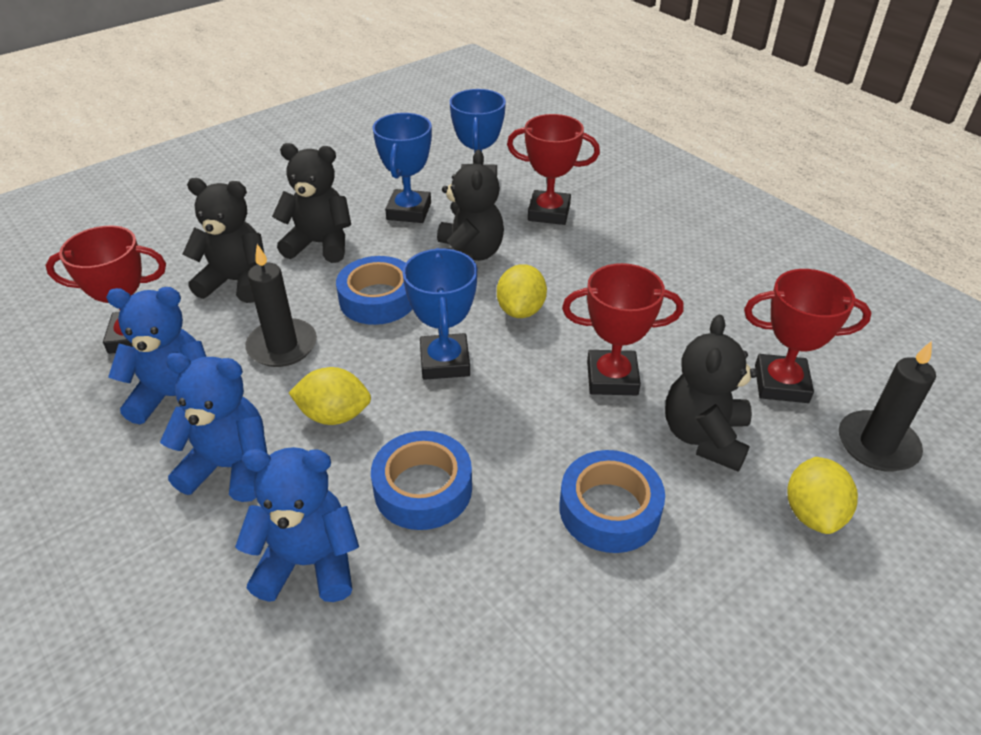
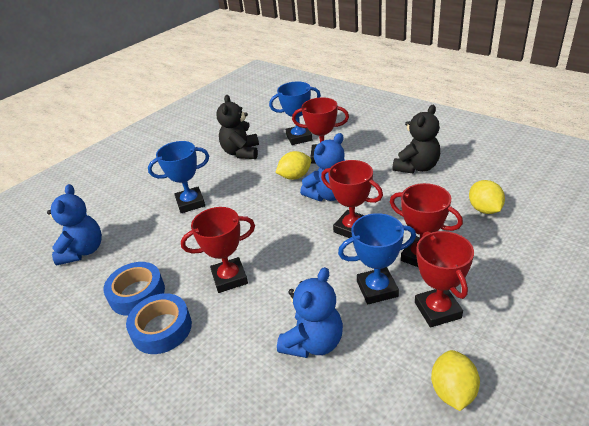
black candle: 2 -> 0
black teddy bear: 4 -> 2
blue tape: 3 -> 2
red trophy: 4 -> 5

